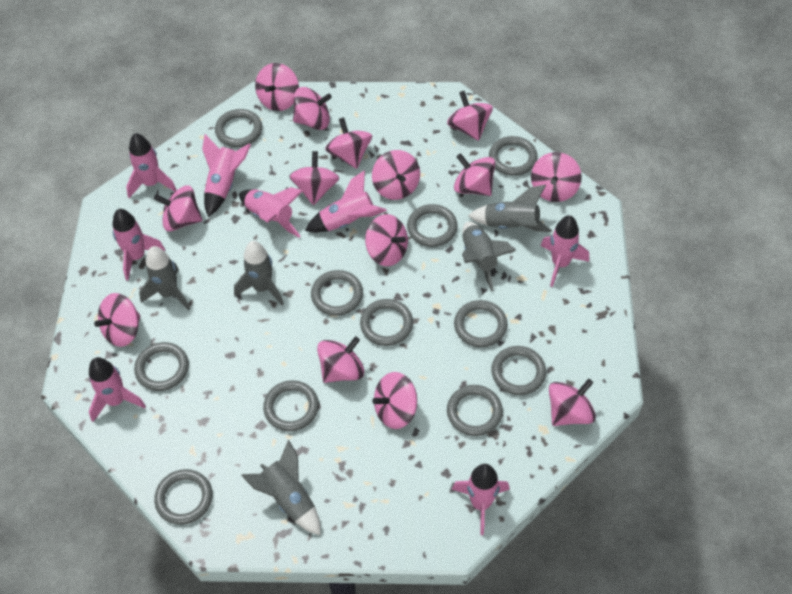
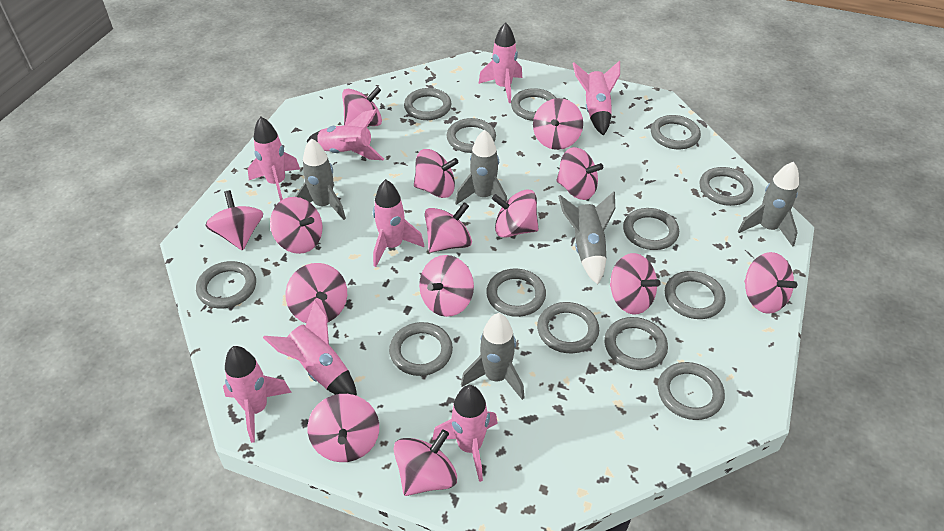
grey ring: 11 -> 13

